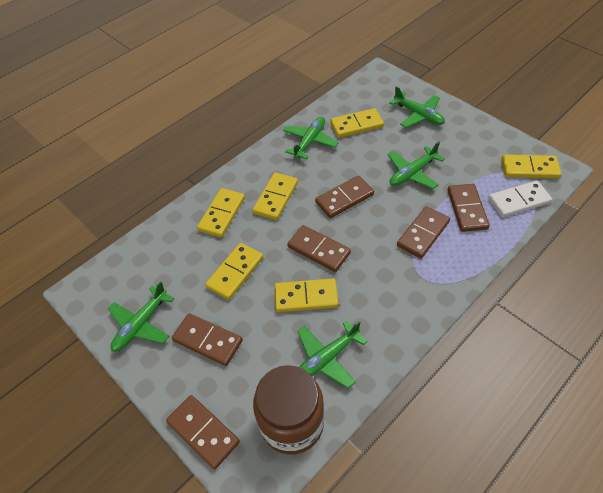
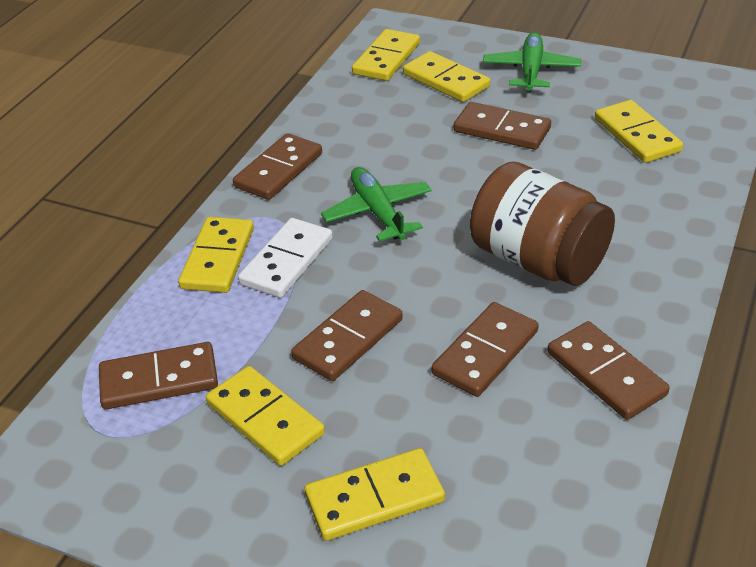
green plane: 5 -> 2

